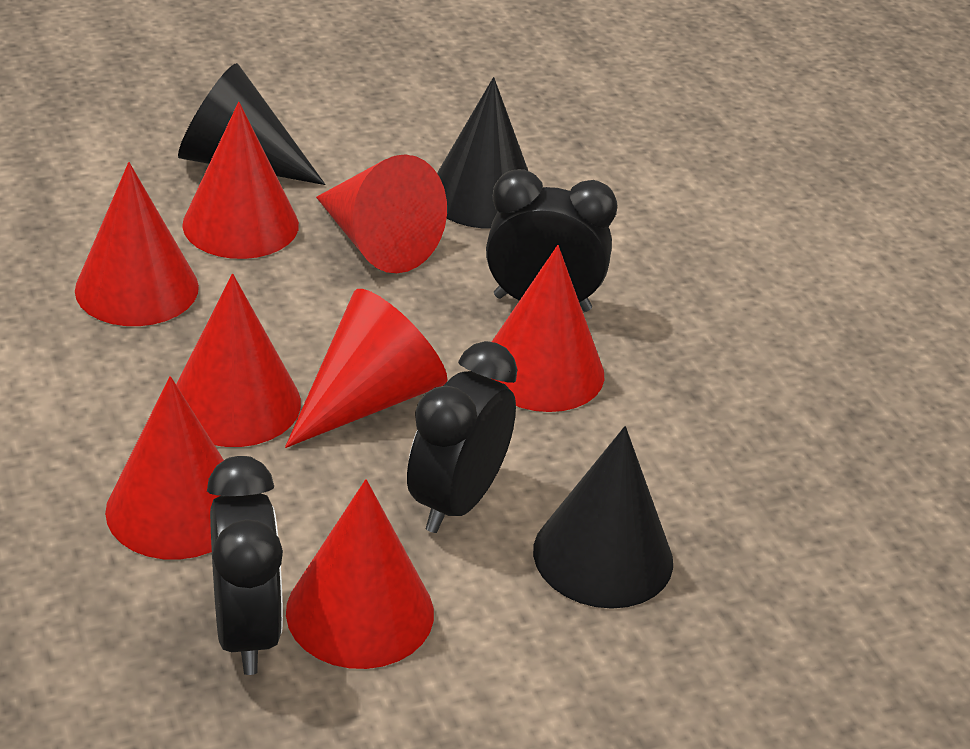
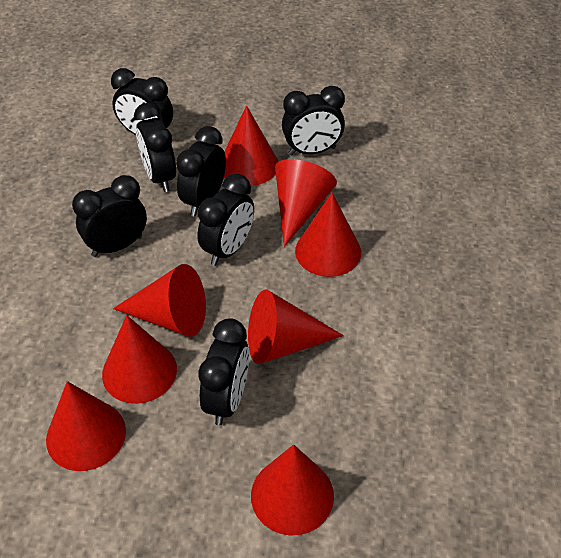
black clock: 3 -> 7
black cone: 3 -> 0

